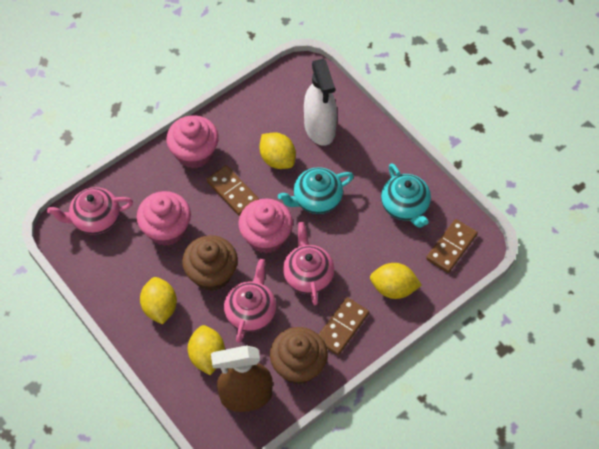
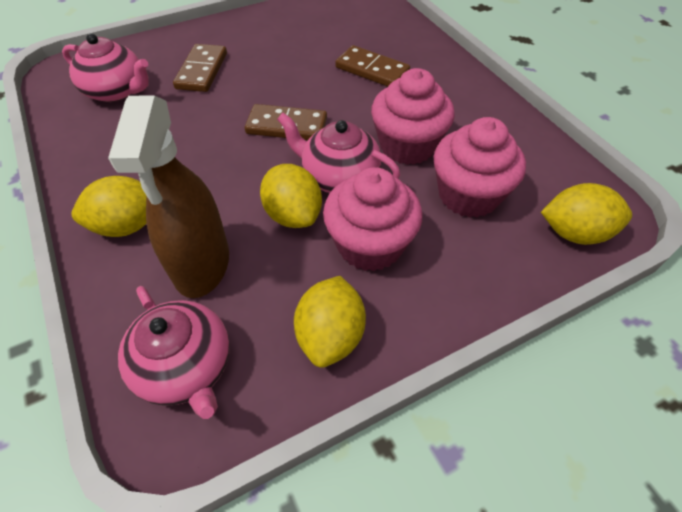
brown cupcake: 2 -> 0
turquoise teapot: 2 -> 0
white spray bottle: 1 -> 0

